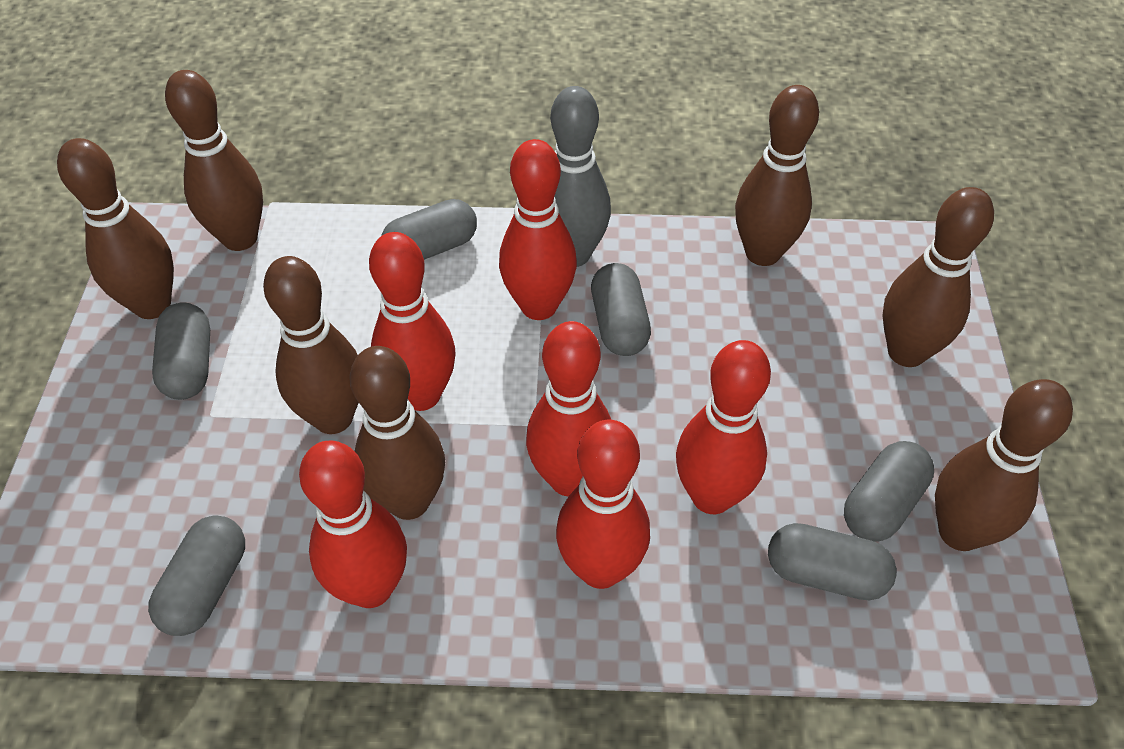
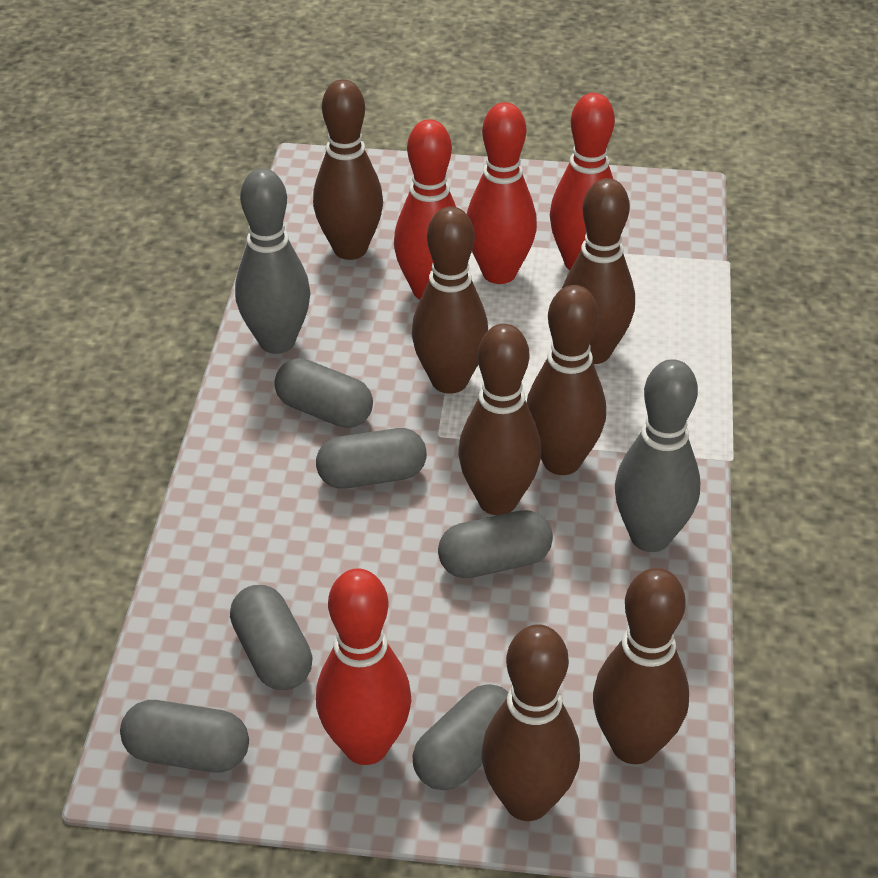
grey bowling pin: 1 -> 2
red bowling pin: 6 -> 4

